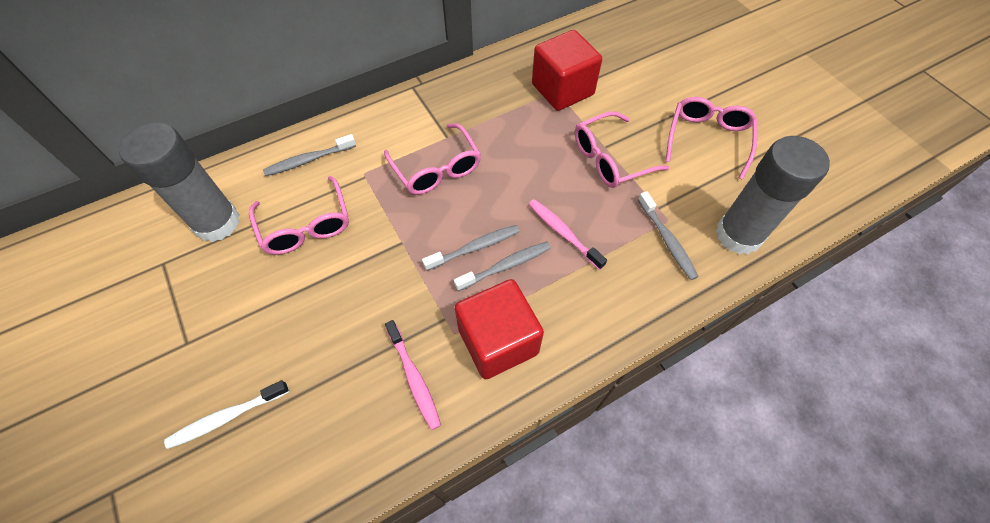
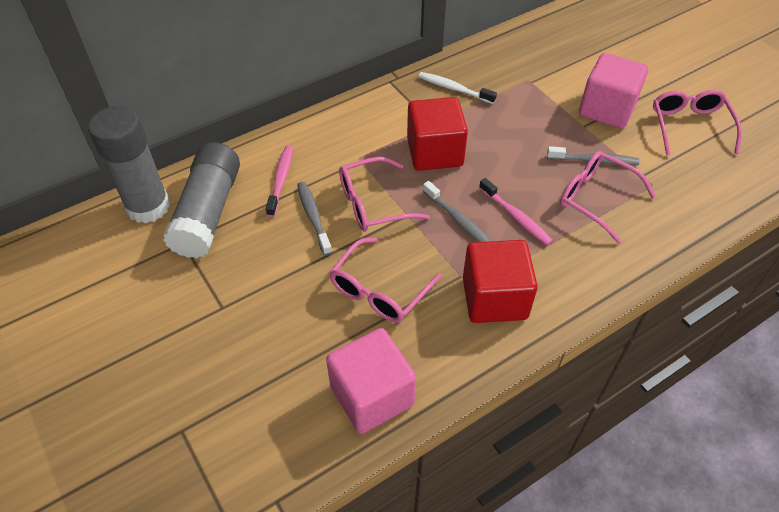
grey toothbrush: 4 -> 3
pink cube: 0 -> 2

